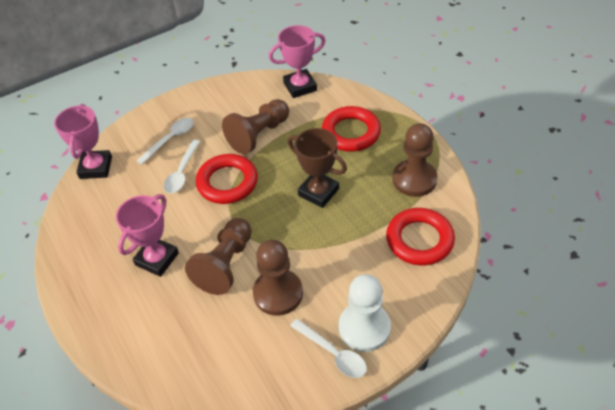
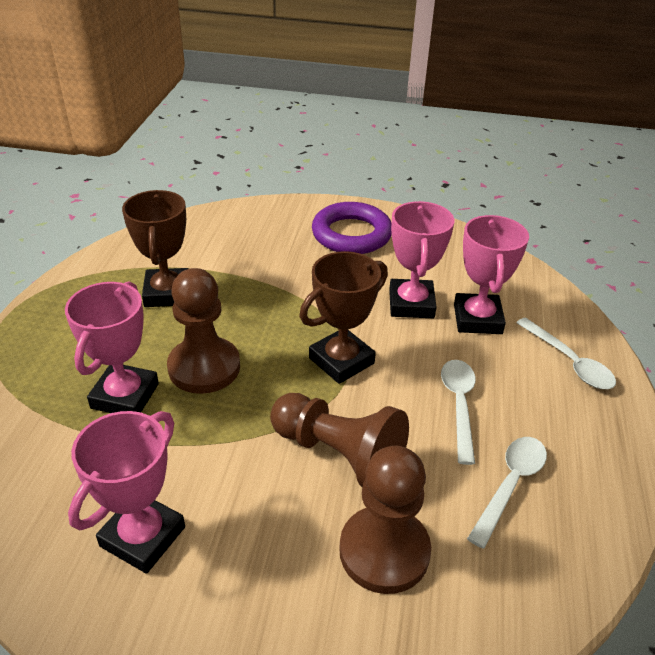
brown pawn: 4 -> 3
brown trophy: 1 -> 2
pink trophy: 3 -> 4
purple ring: 0 -> 1
red ring: 3 -> 0
white pawn: 1 -> 0

